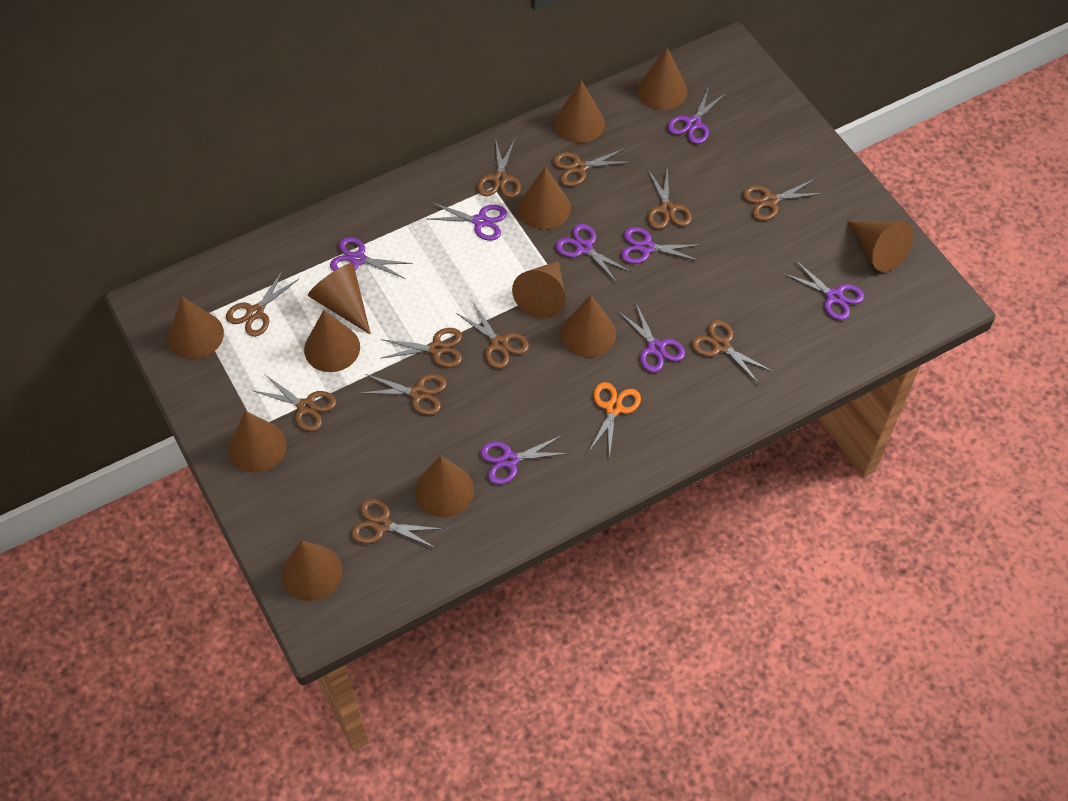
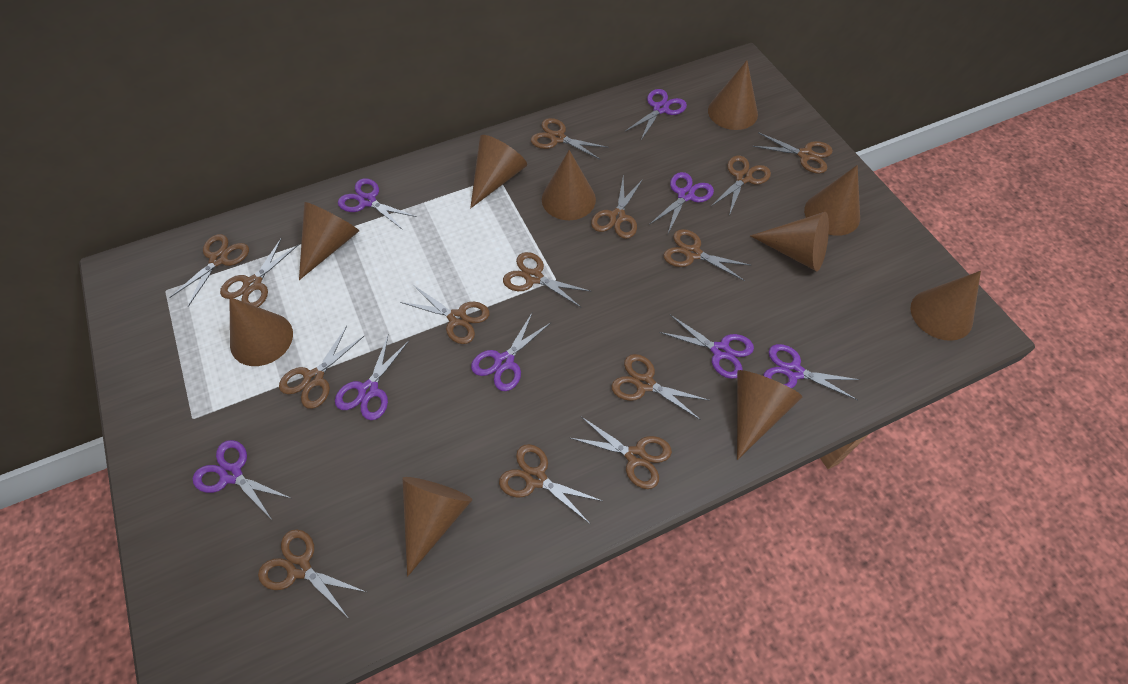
brown cone: 12 -> 10
brown scissors: 11 -> 14
orange scissors: 1 -> 0

